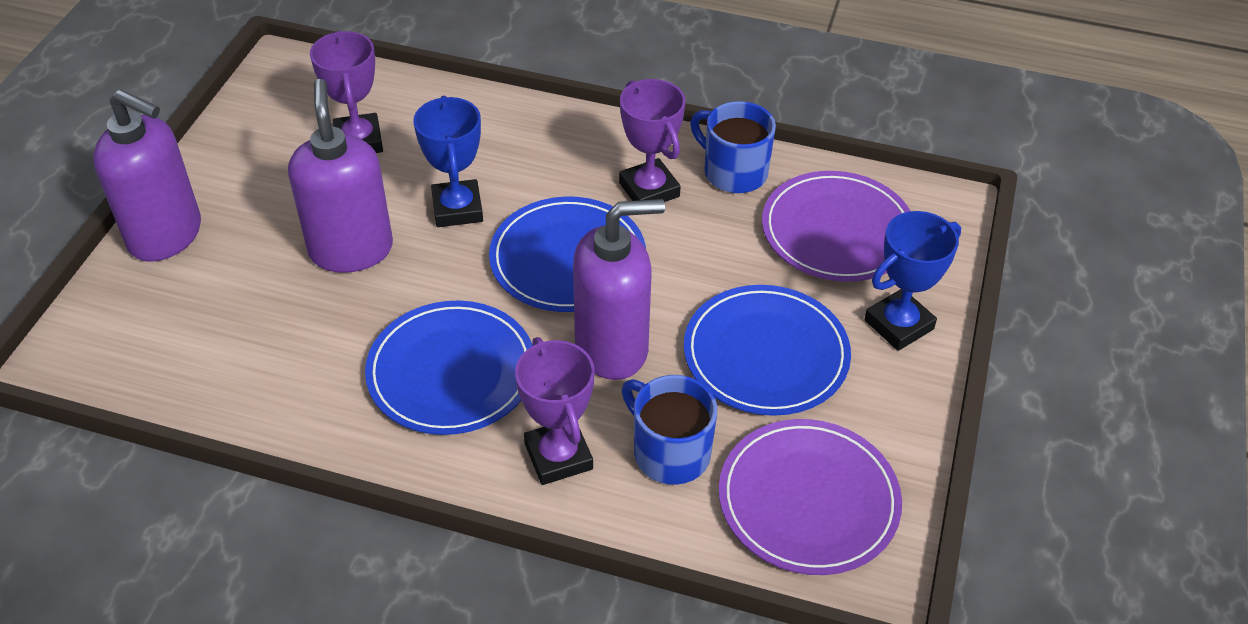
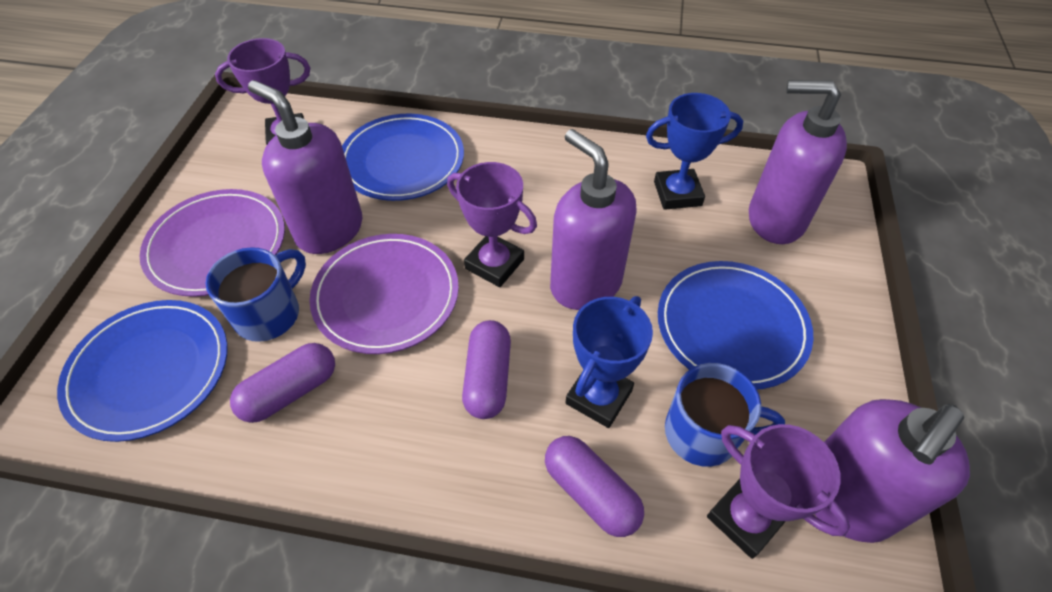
purple capsule: 0 -> 3
purple soap dispenser: 3 -> 4

